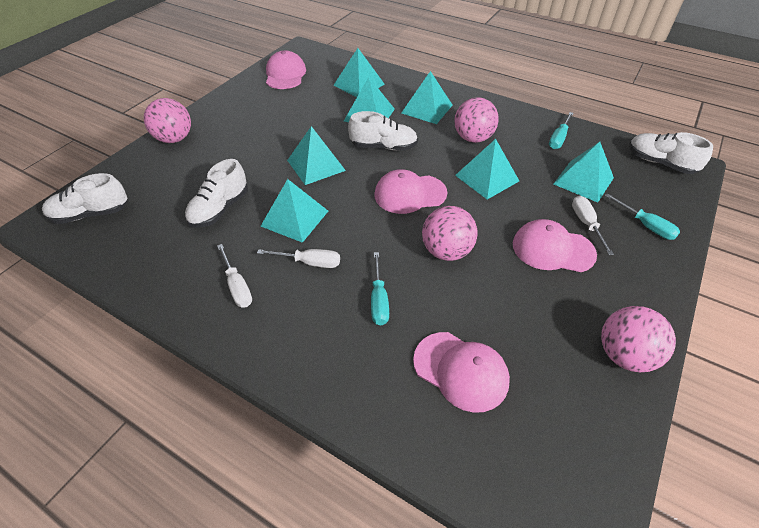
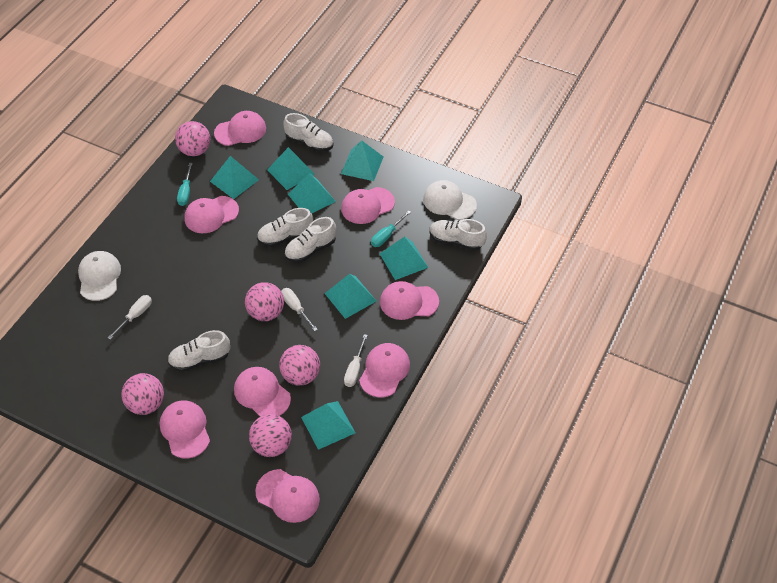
pink ball: 4 -> 5
pink cap: 4 -> 8
turquoise screwdriver: 3 -> 2
white cap: 0 -> 2
white shoe: 4 -> 5

